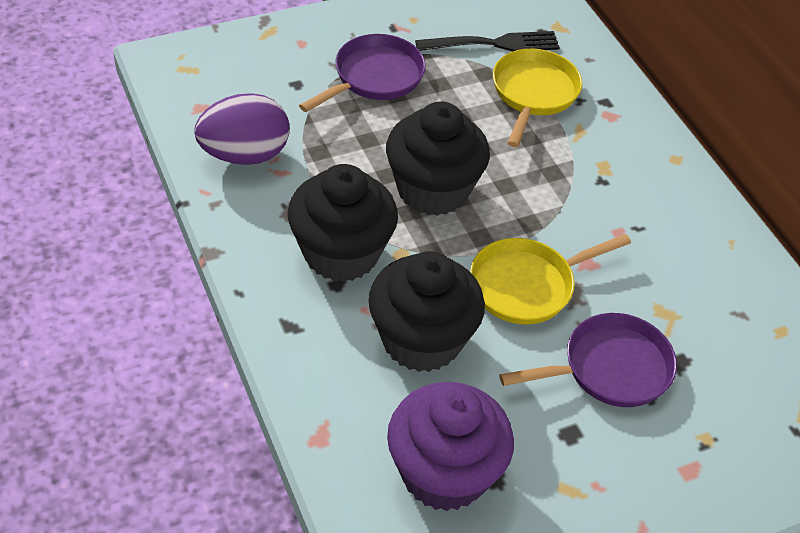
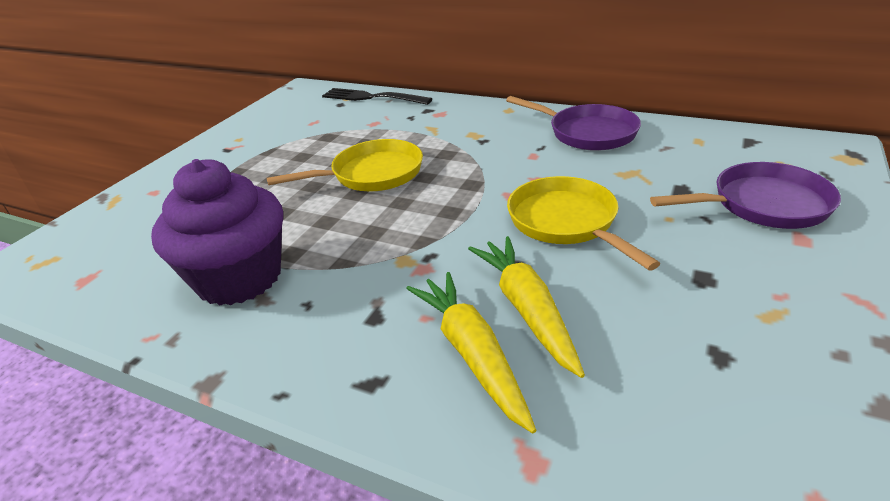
black cupcake: 3 -> 0
purple egg: 1 -> 0
yellow carrot: 0 -> 2

